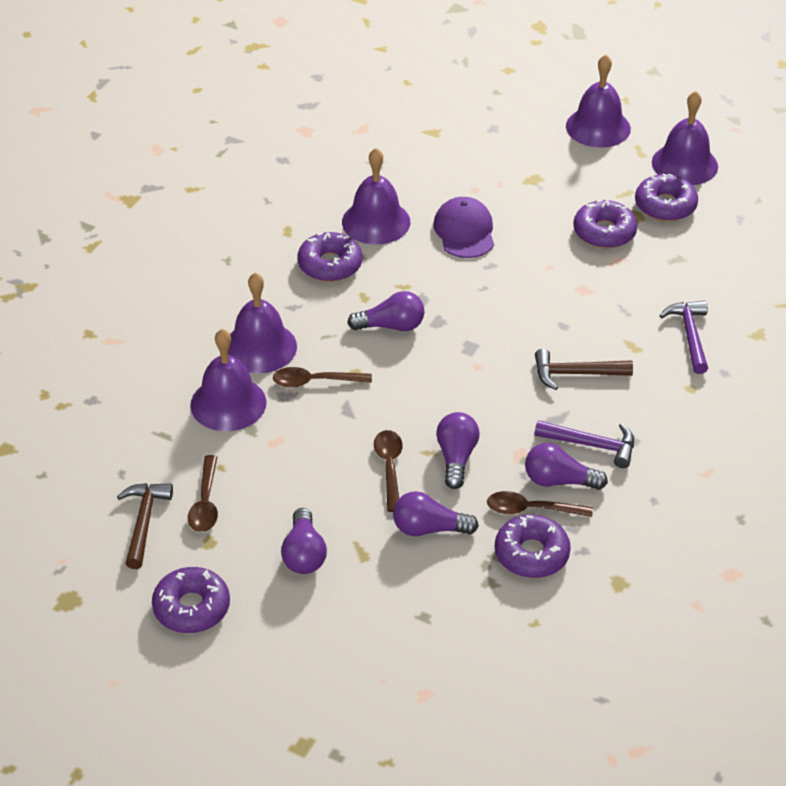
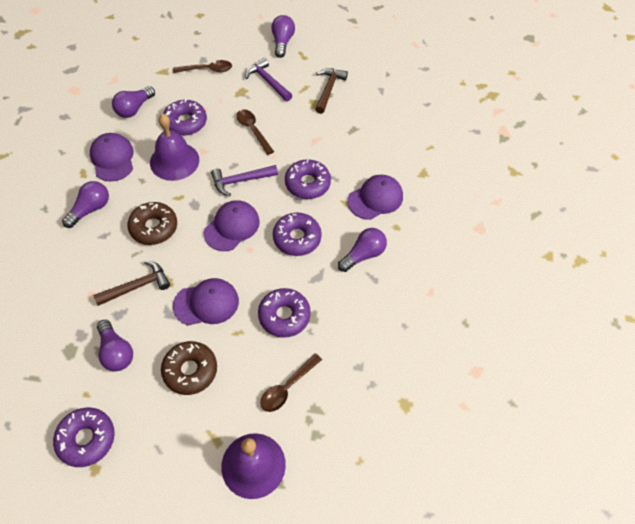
brown donut: 0 -> 2
brown spoon: 4 -> 3
purple bell: 5 -> 2
purple cap: 1 -> 4

